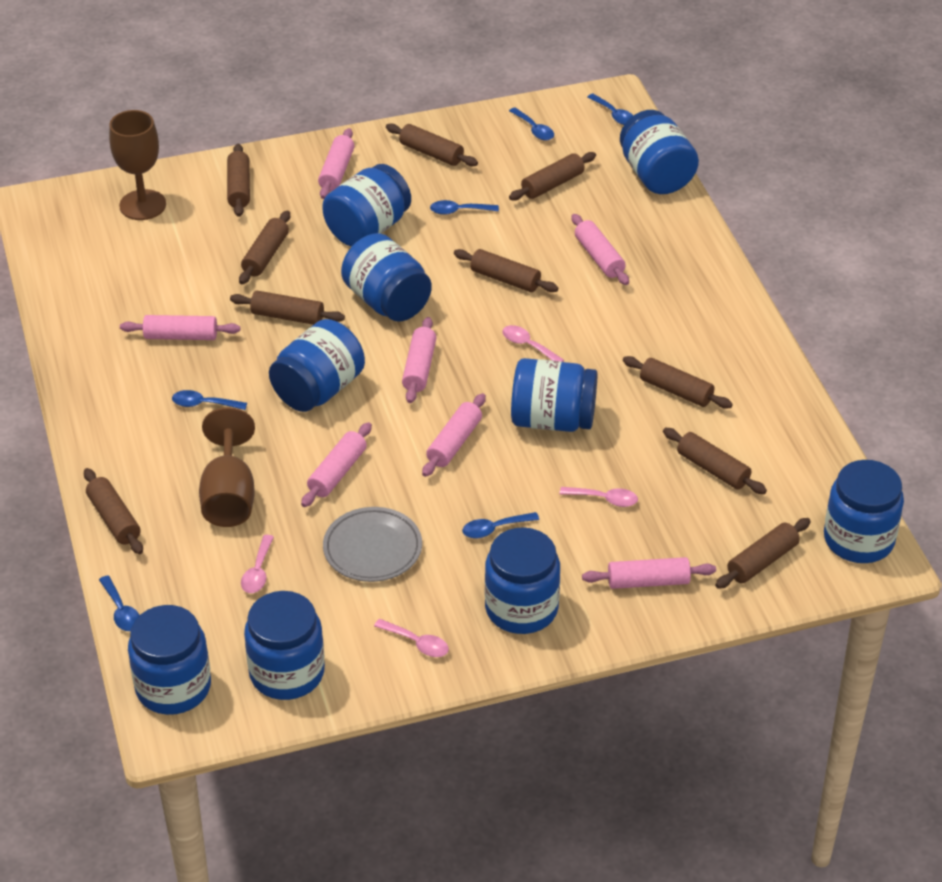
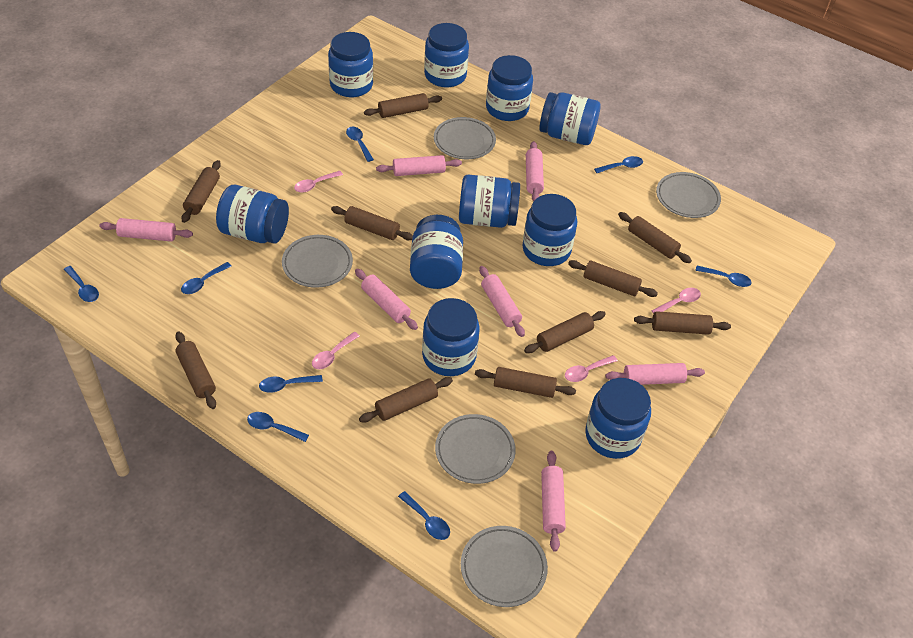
blue jar: 9 -> 10
blue spoon: 6 -> 8
brown goblet: 2 -> 0
grey plate: 1 -> 5

